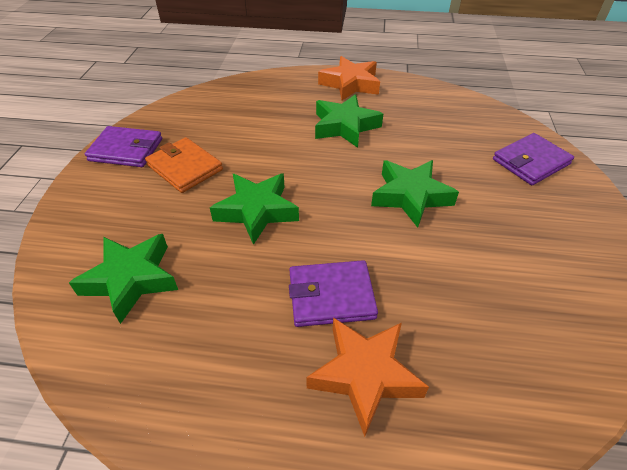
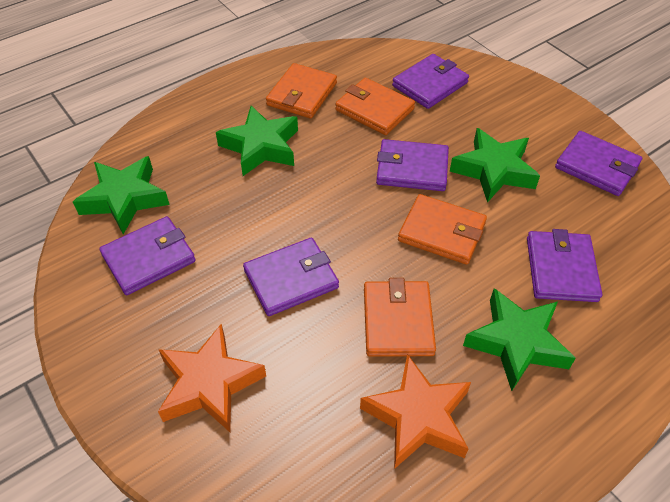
orange wallet: 1 -> 4
purple wallet: 3 -> 6

